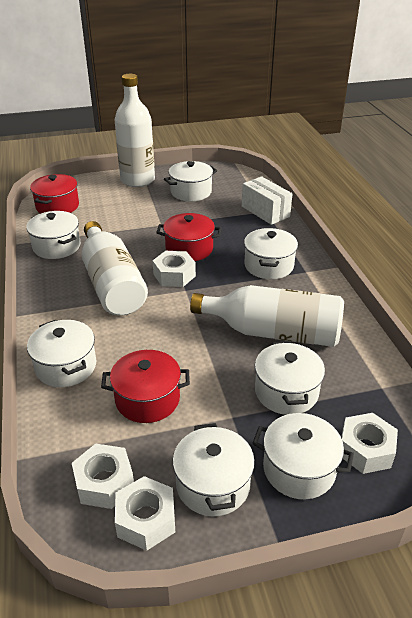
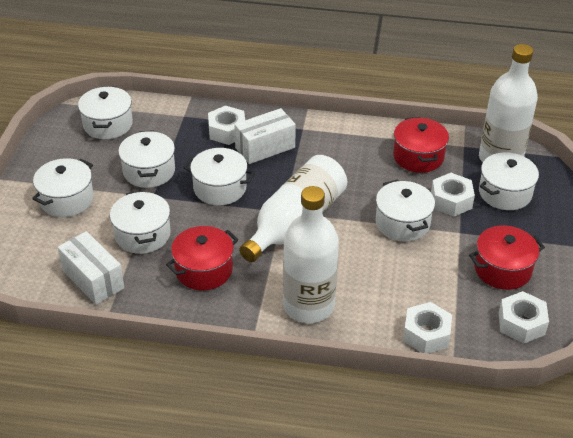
white box: 1 -> 2

